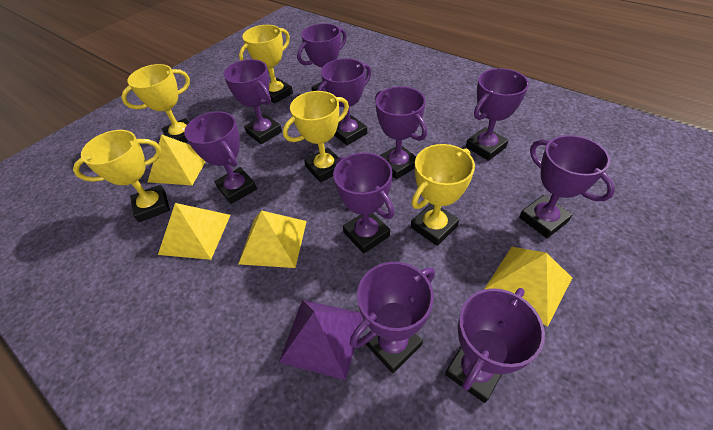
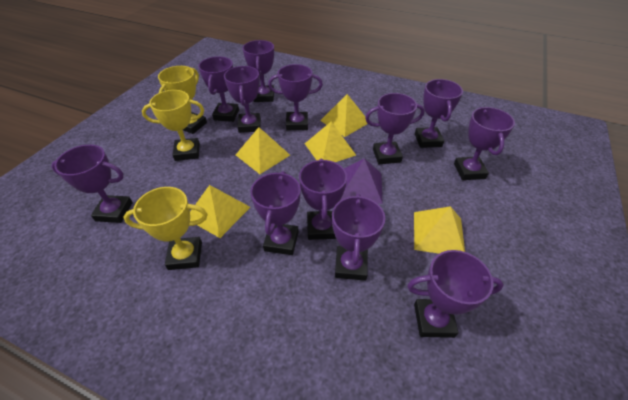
purple trophy: 10 -> 12
yellow pyramid: 4 -> 5
yellow trophy: 5 -> 3

